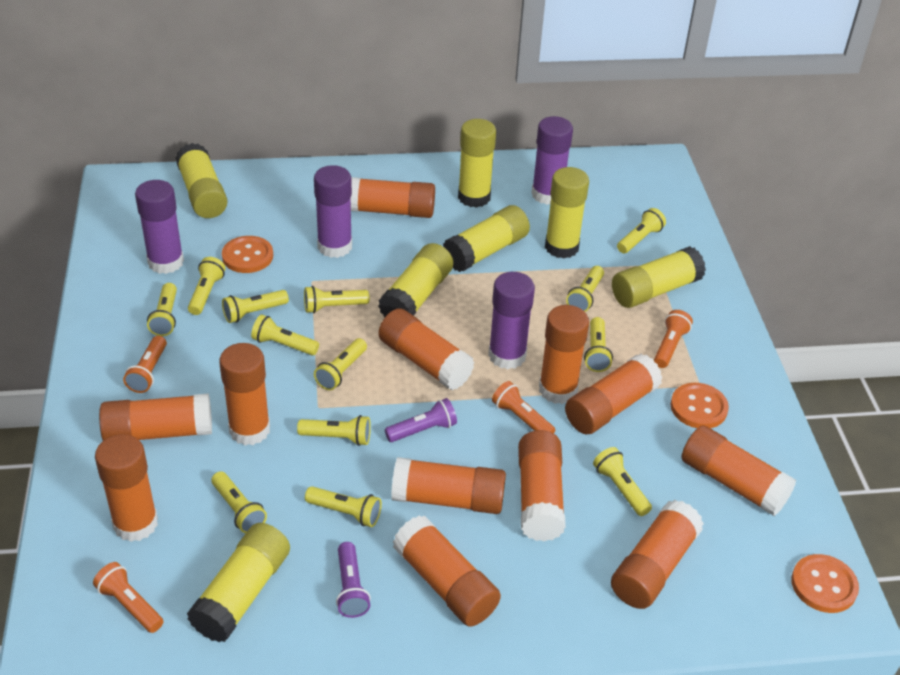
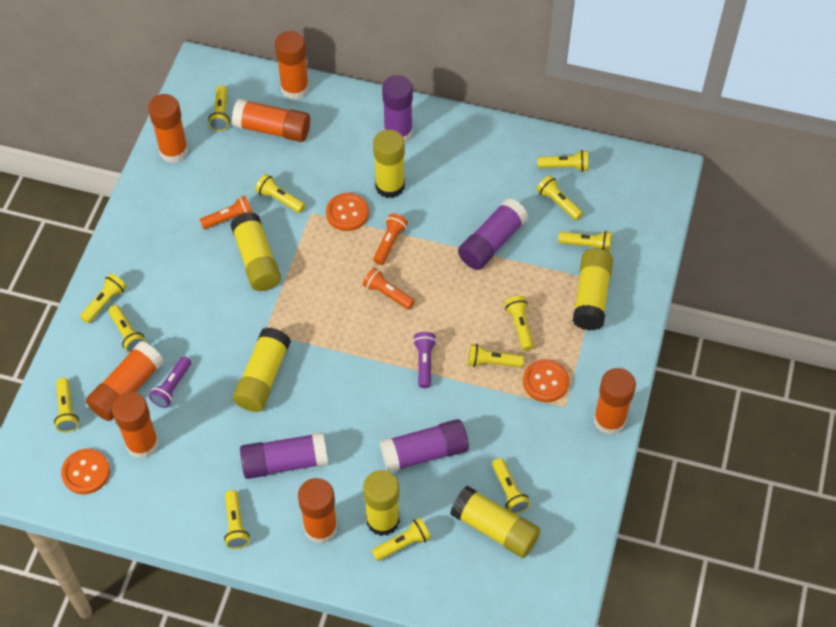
orange flashlight: 4 -> 3
orange glue stick: 12 -> 7
yellow glue stick: 7 -> 6

